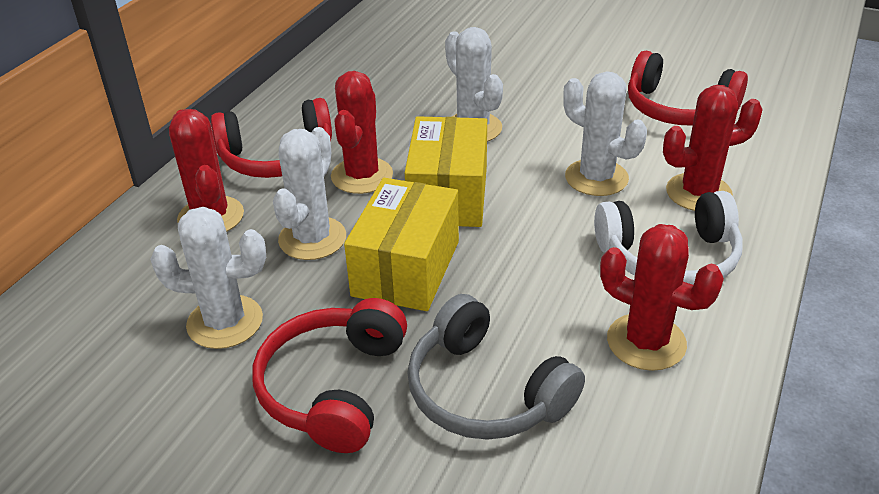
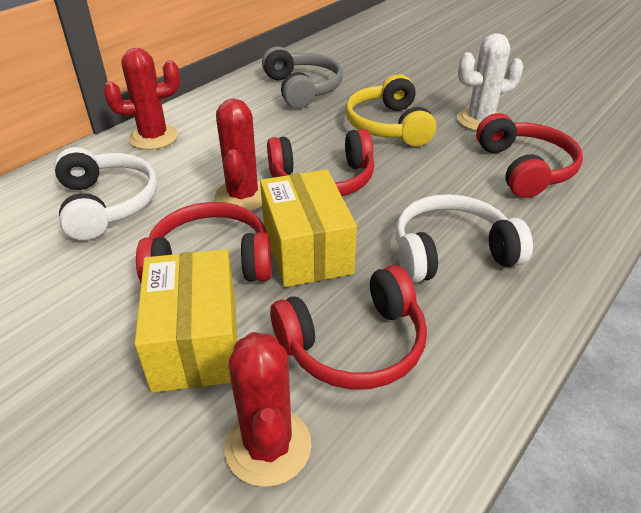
red cactus: 4 -> 3
red headphones: 3 -> 4
white cactus: 4 -> 1
white headphones: 1 -> 2
yellow headphones: 0 -> 1

